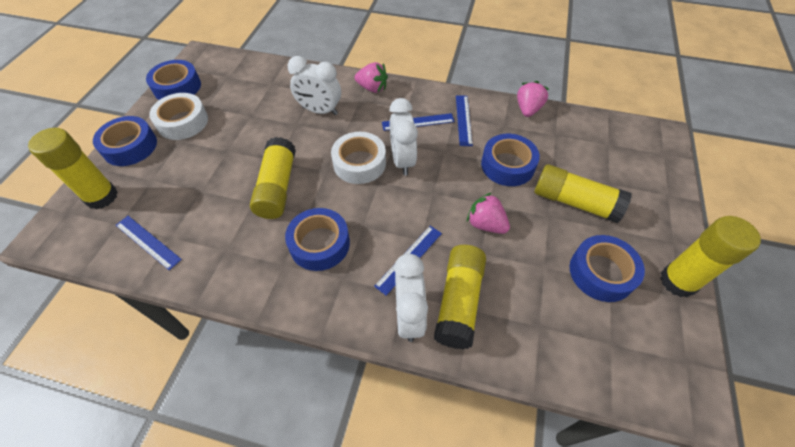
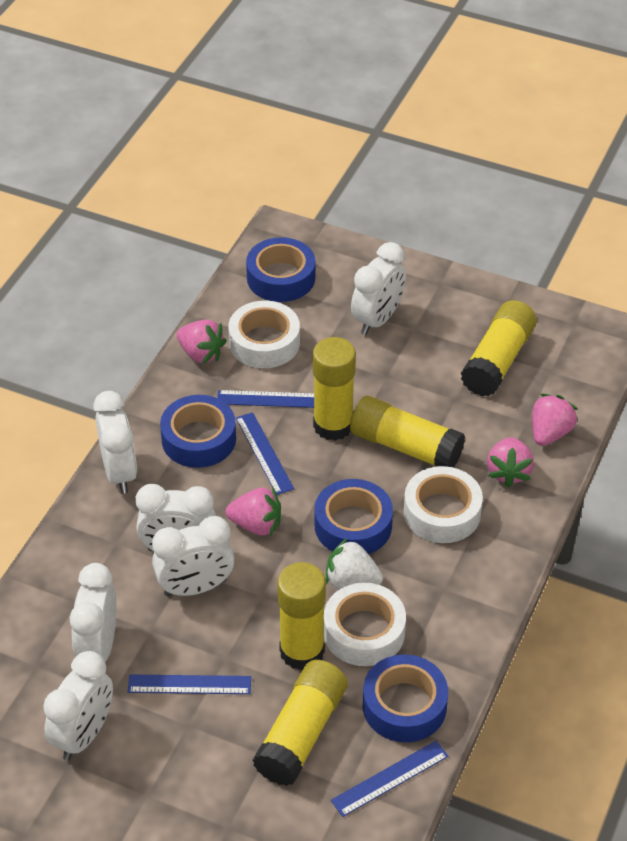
blue tape: 5 -> 4
pink strawberry: 3 -> 4
white clock: 3 -> 6
white strawberry: 0 -> 1
white tape: 2 -> 3

